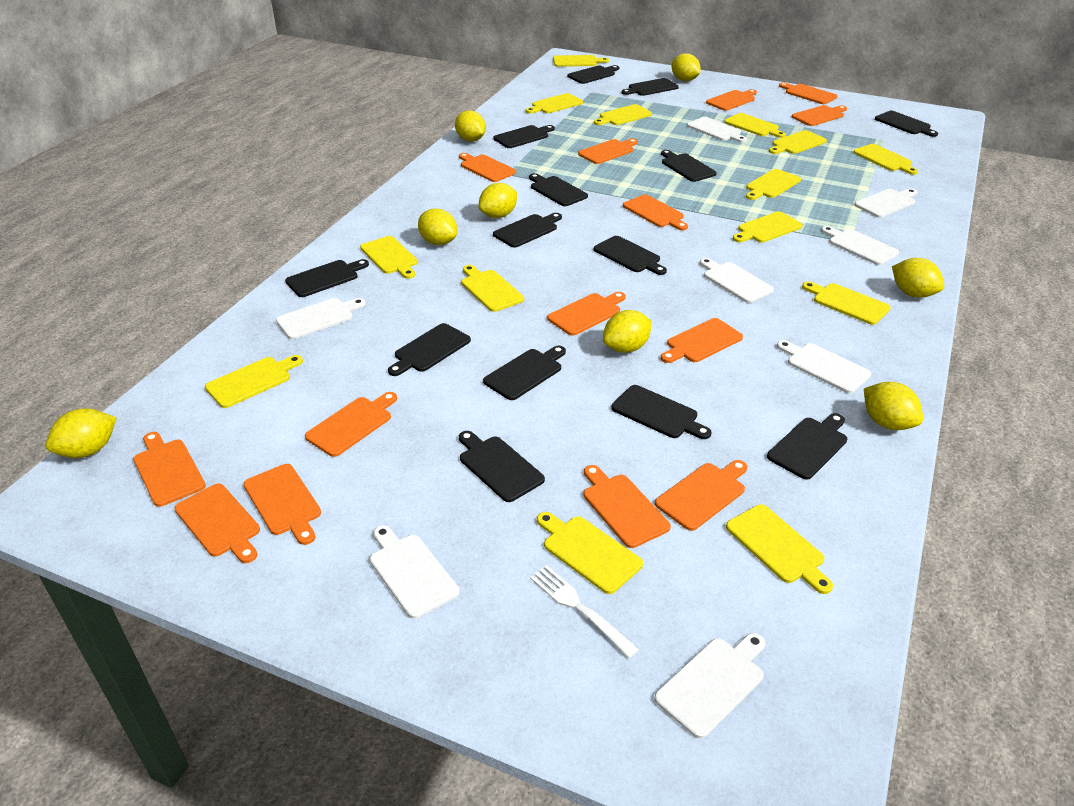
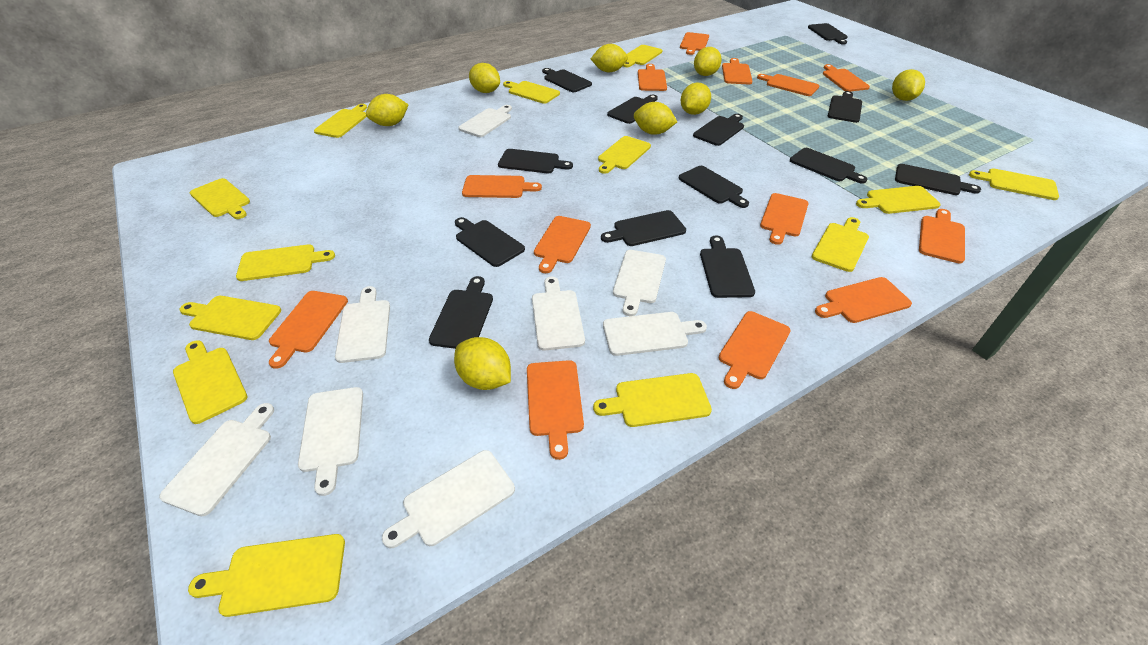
black cutting board: 14 -> 13
orange cutting board: 14 -> 13
white fork: 1 -> 0
yellow cutting board: 14 -> 13

